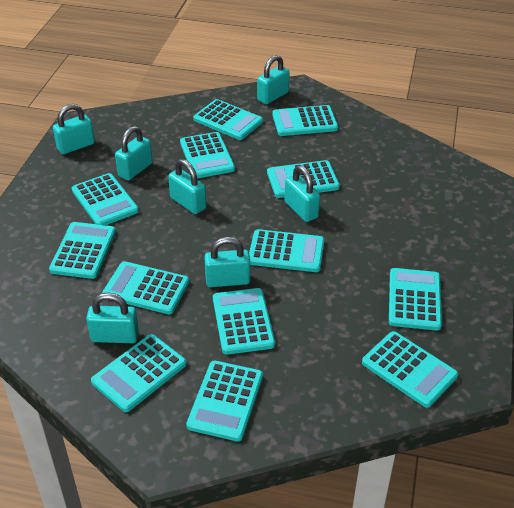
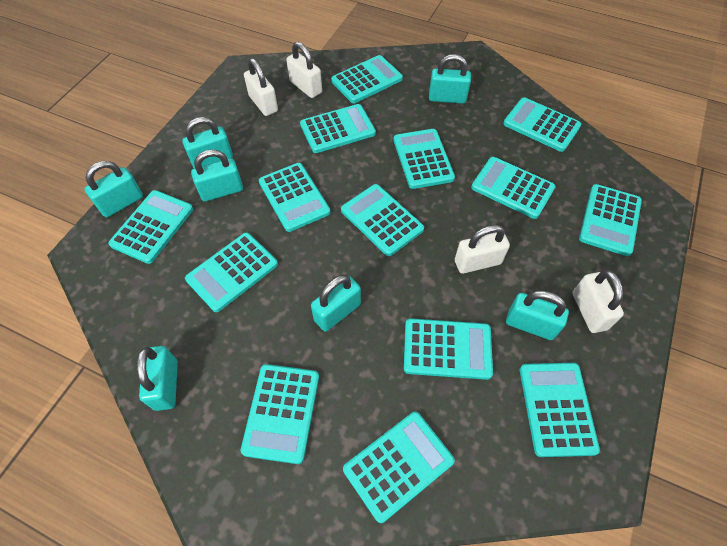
turquoise calculator: 13 -> 14
white padlock: 0 -> 4

